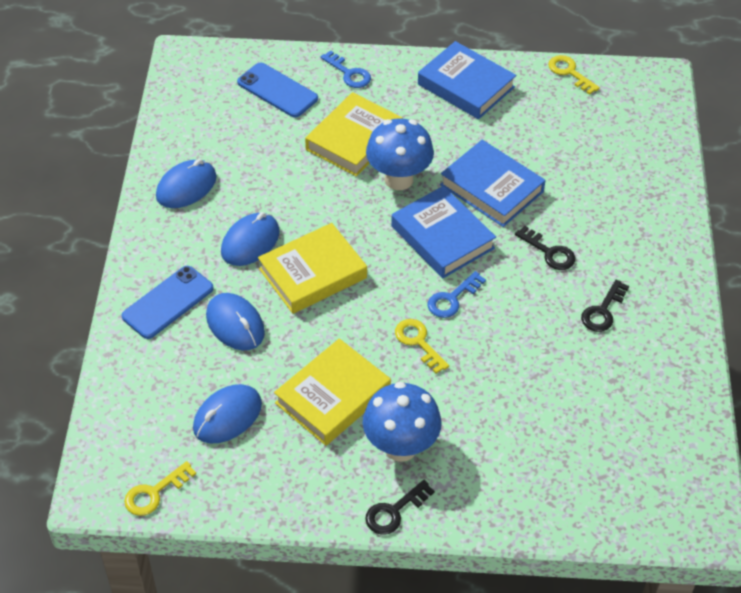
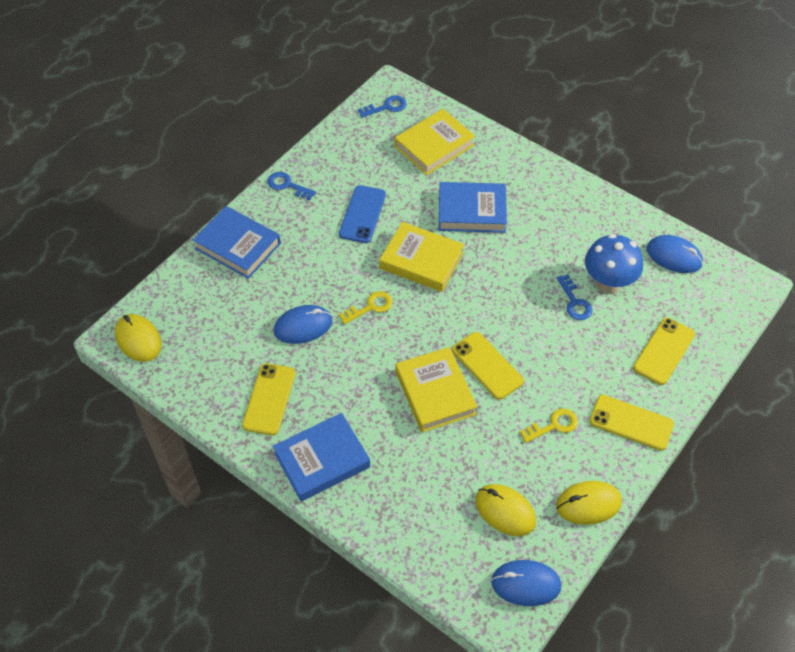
black key: 3 -> 0
blue key: 2 -> 3
blue mouse: 4 -> 3
blue mushroom: 2 -> 1
blue phone: 2 -> 1
yellow key: 3 -> 2
yellow mouse: 0 -> 3
yellow phone: 0 -> 4

